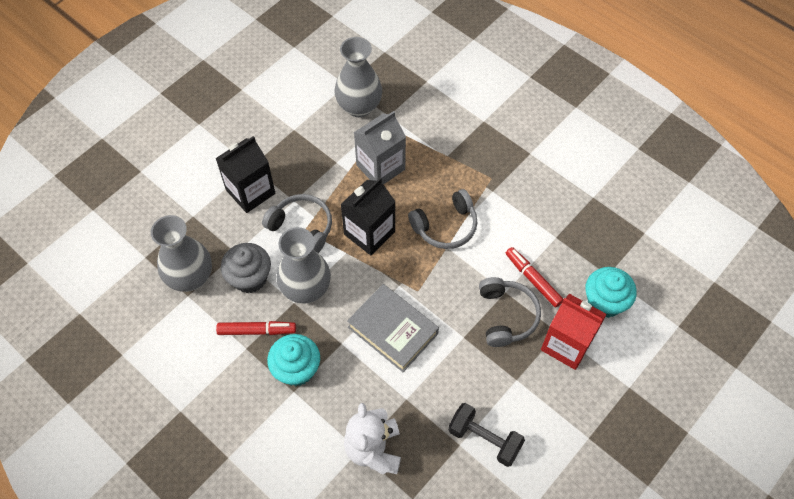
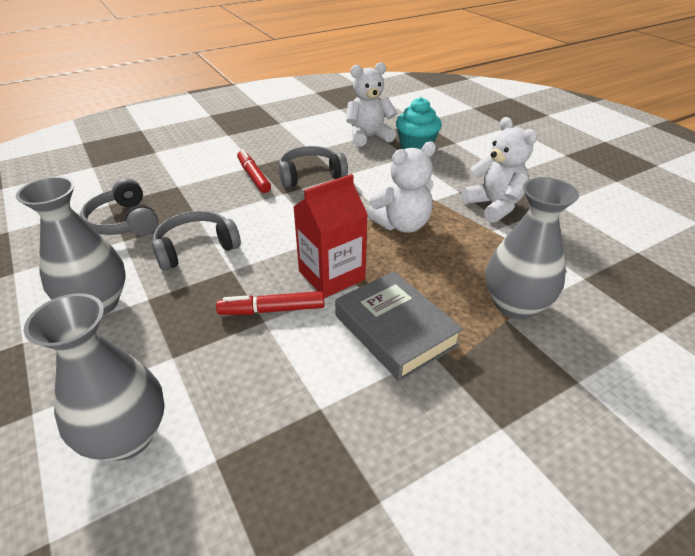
black carton: 2 -> 0
black dumbbell: 1 -> 0
grey carton: 1 -> 0
grey cupcake: 1 -> 0
turquoise cupcake: 2 -> 1
white teddy bear: 1 -> 3

